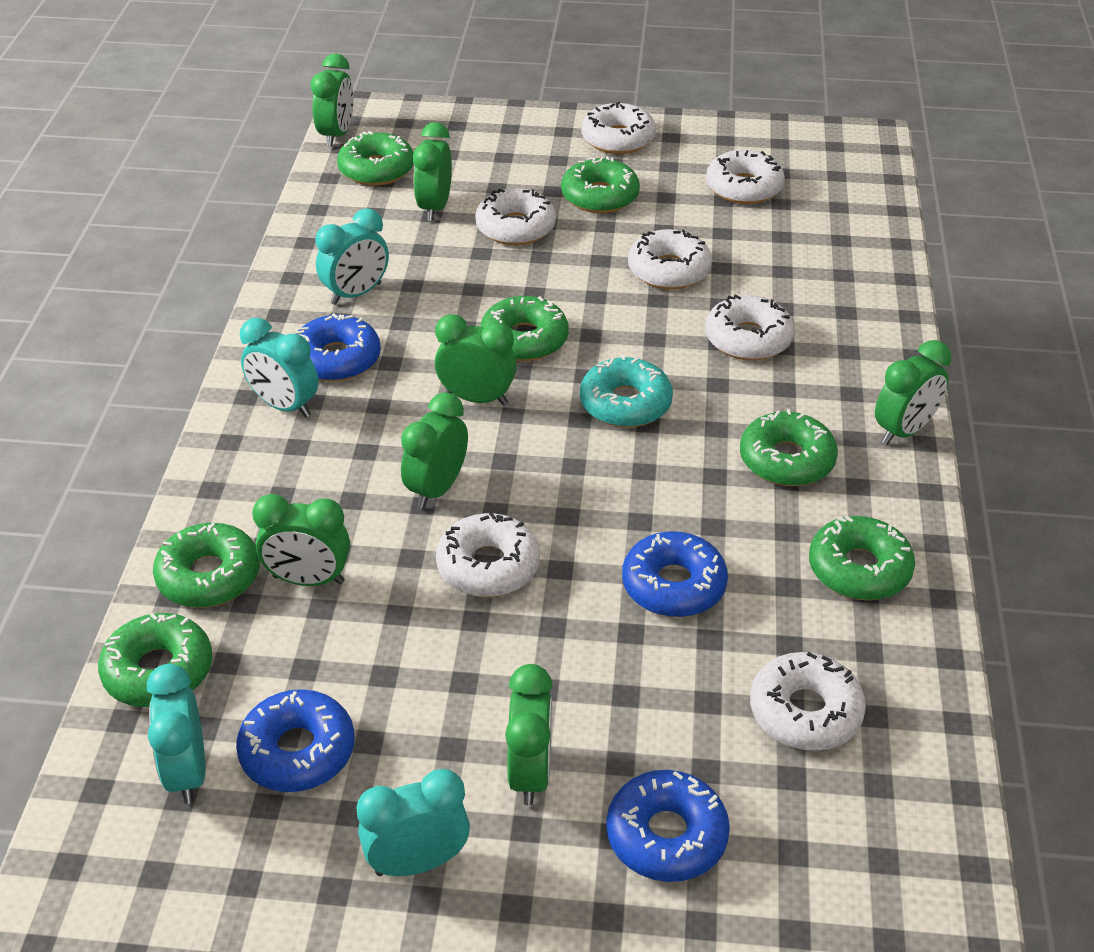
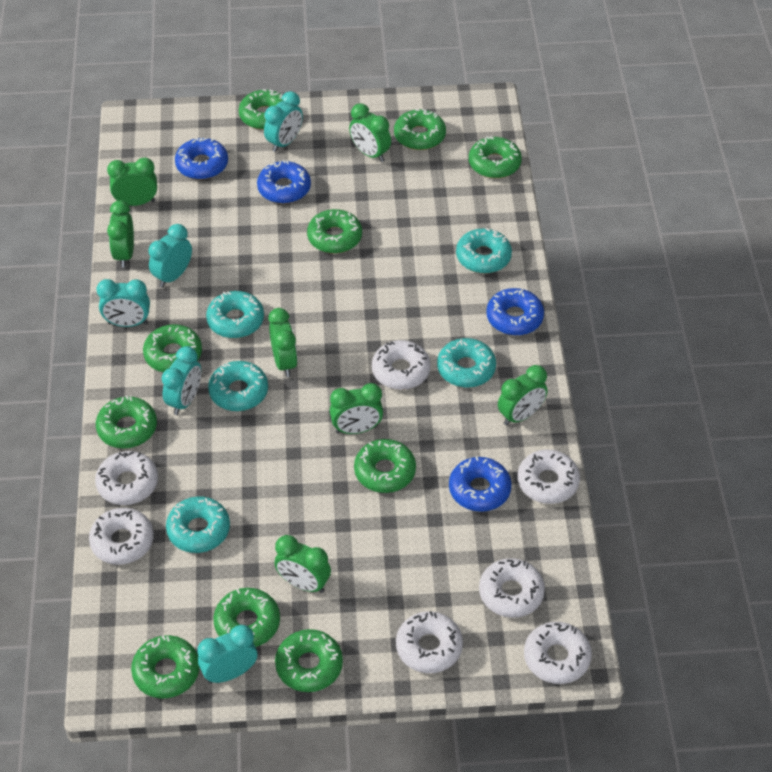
green donut: 7 -> 10
turquoise clock: 4 -> 5
turquoise donut: 1 -> 5

